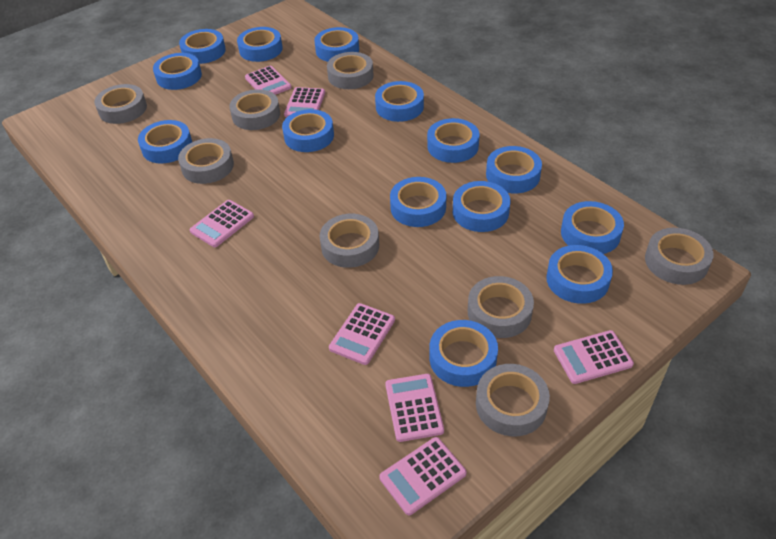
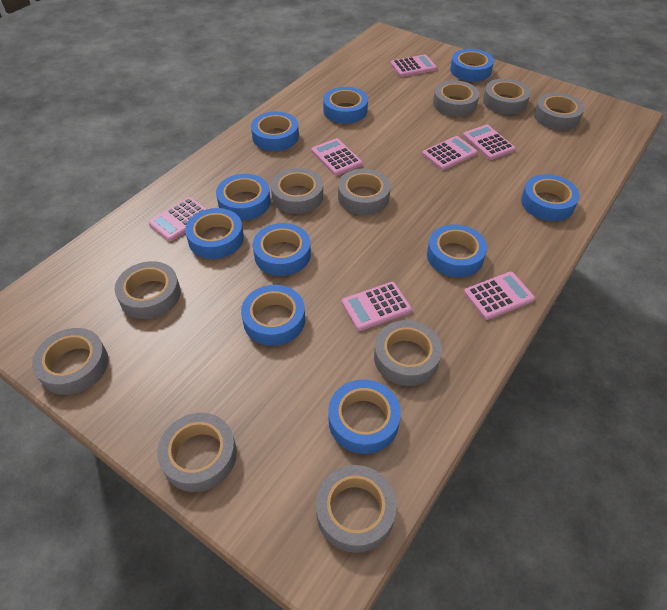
blue tape: 14 -> 10
grey tape: 8 -> 10

